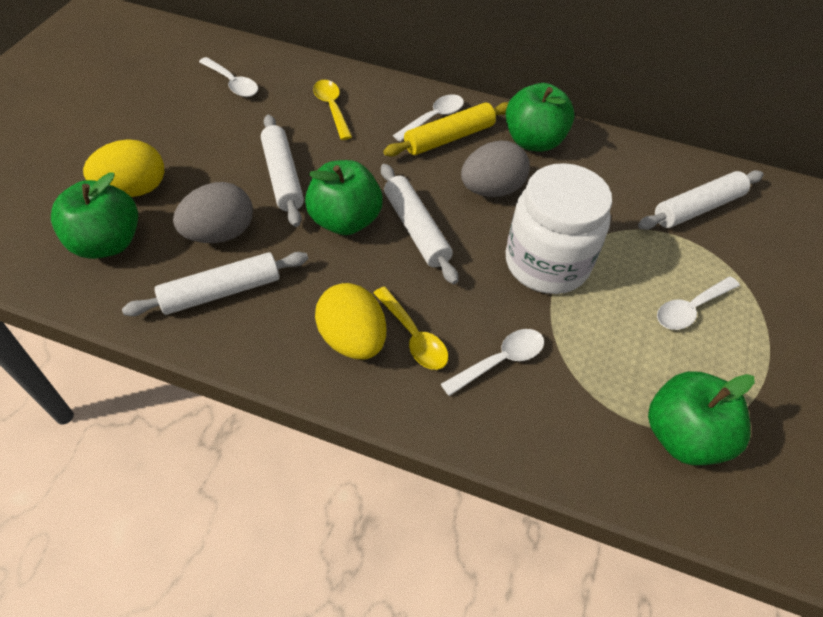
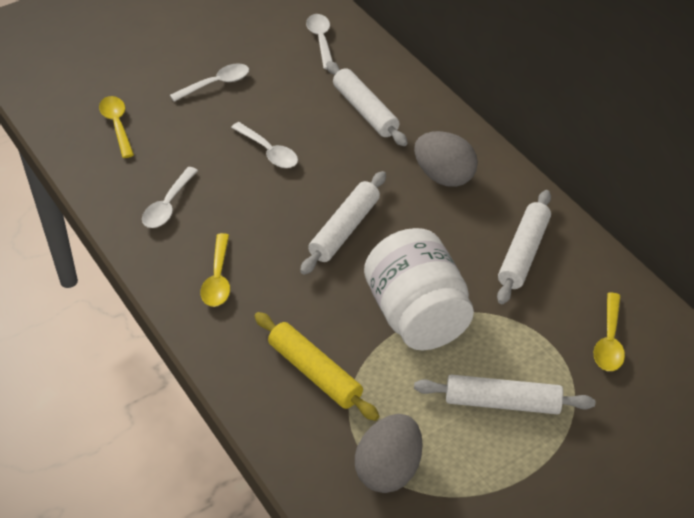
green apple: 4 -> 0
yellow egg: 2 -> 0
yellow spoon: 2 -> 3

